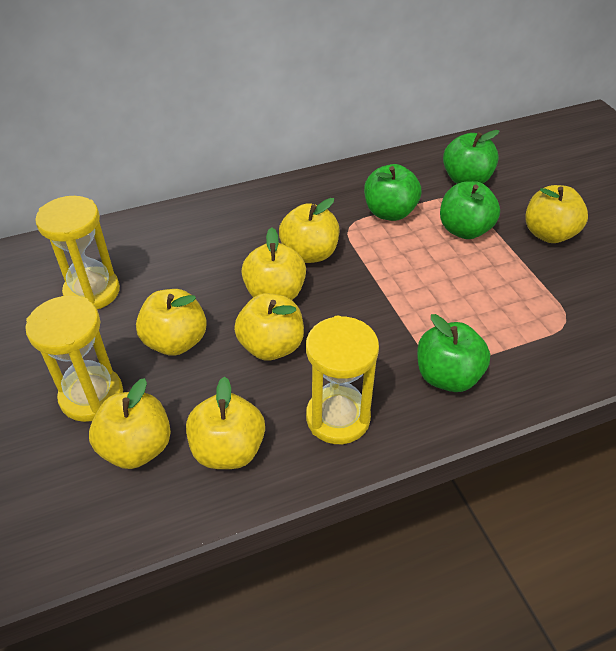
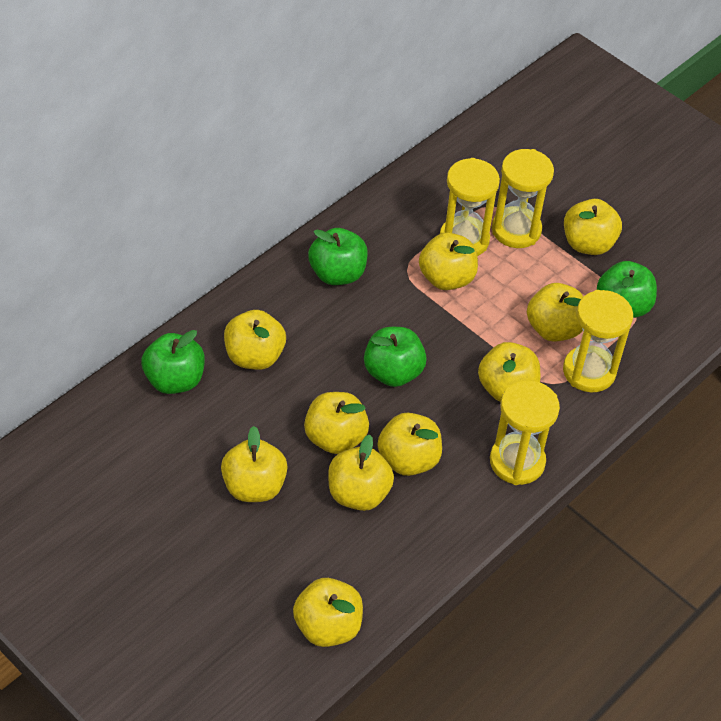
yellow apple: 7 -> 10
yellow hourglass: 3 -> 4

